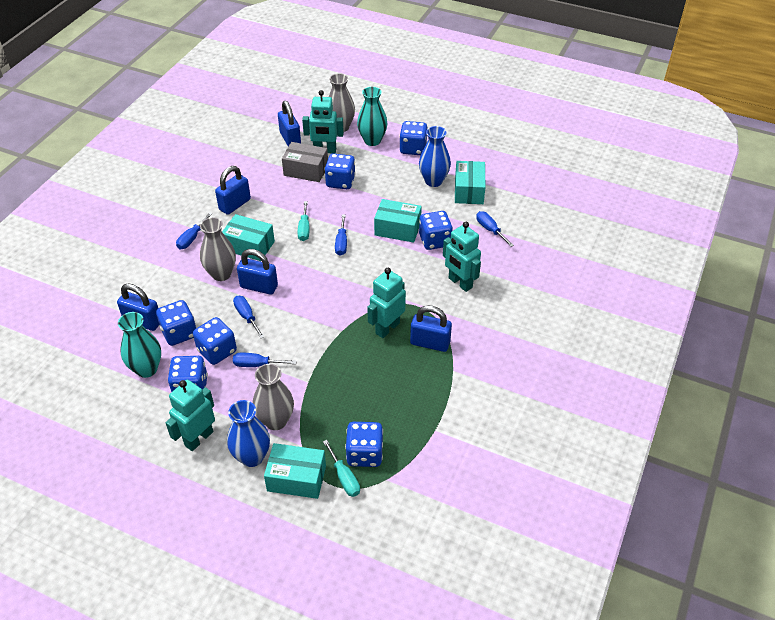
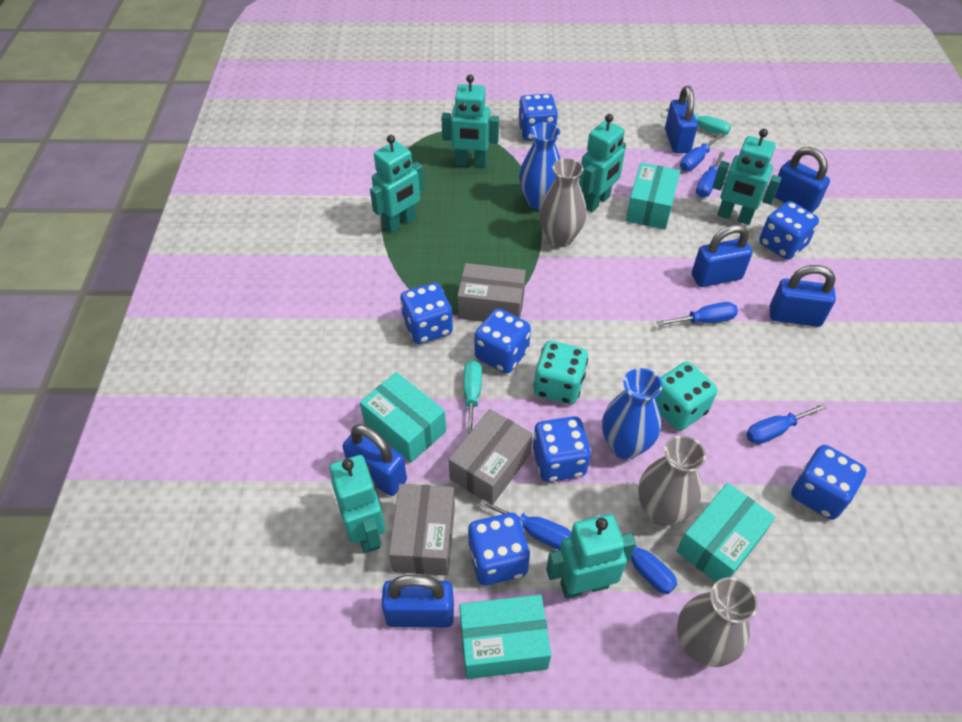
blue padlock: 5 -> 6
blue screwdriver: 5 -> 6
grey box: 1 -> 3
turquoise dice: 0 -> 2
turquoise robot: 4 -> 6
turquoise vase: 2 -> 0

